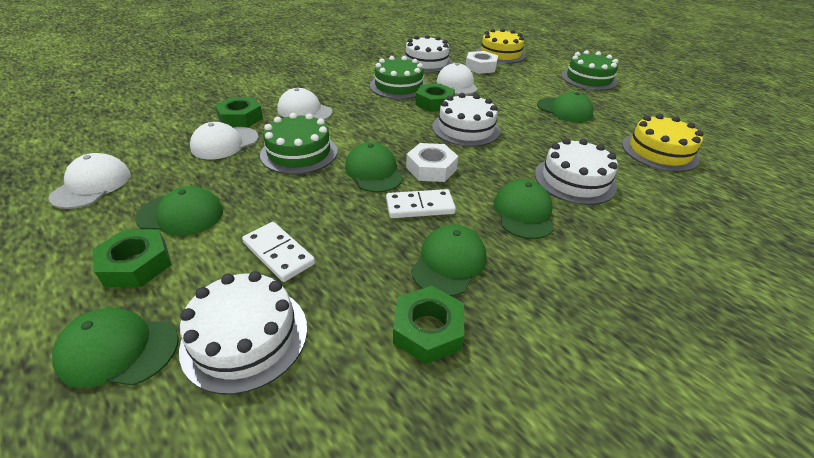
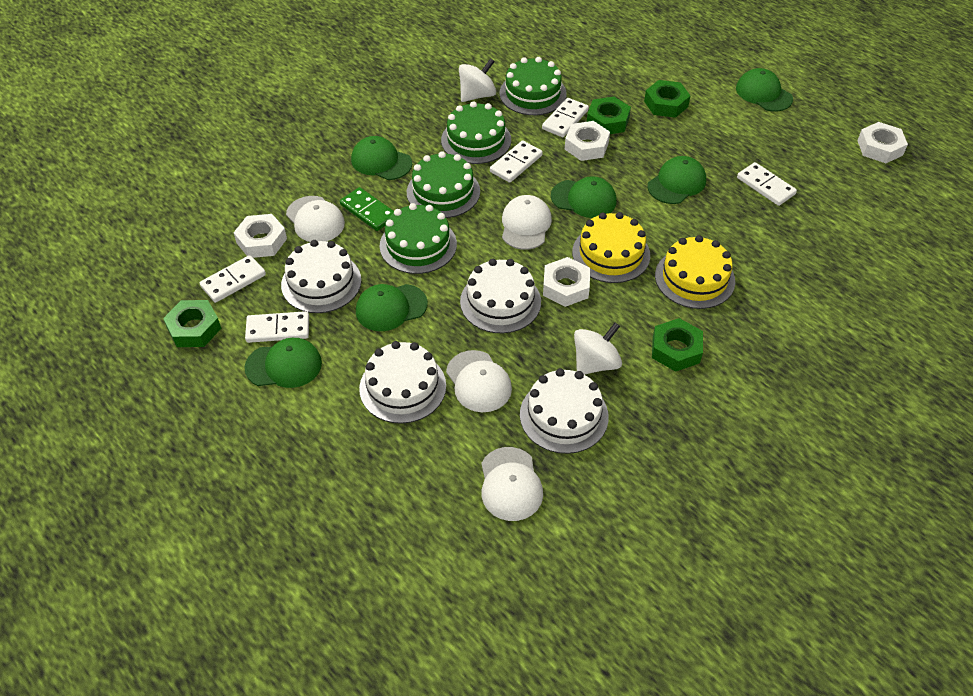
green cake: 3 -> 4
green domino: 0 -> 1
white domino: 2 -> 5
white nut: 2 -> 4
white spinning top: 0 -> 2

